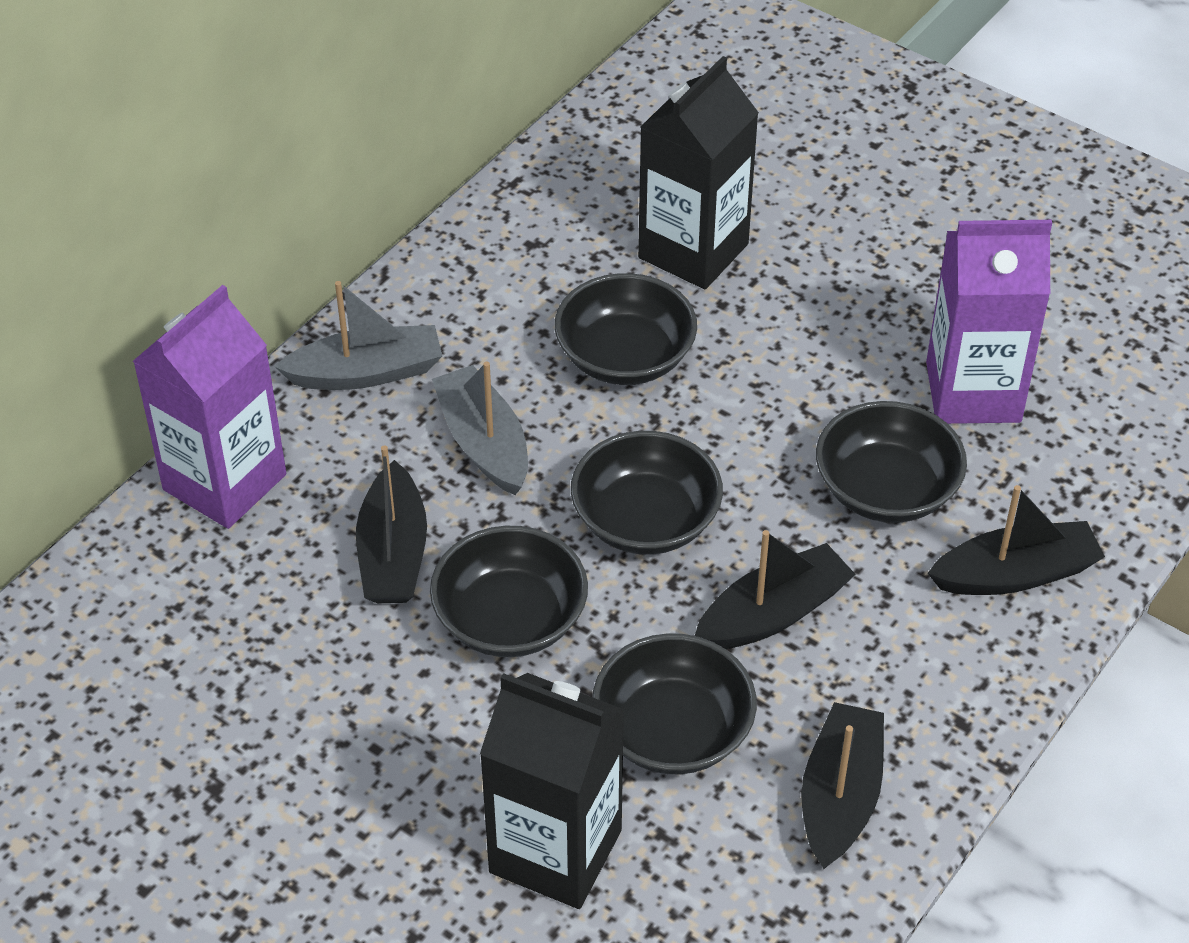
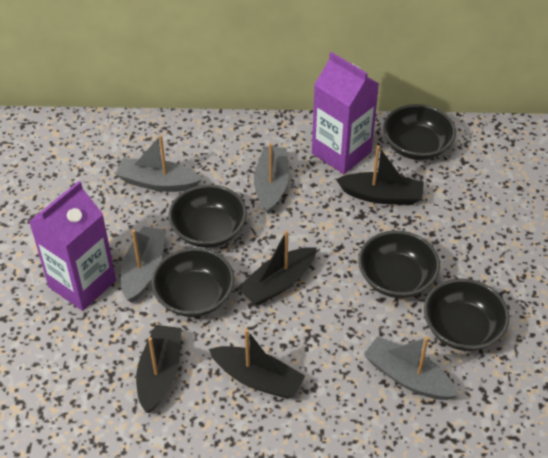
black carton: 2 -> 0
grey boat: 2 -> 4

